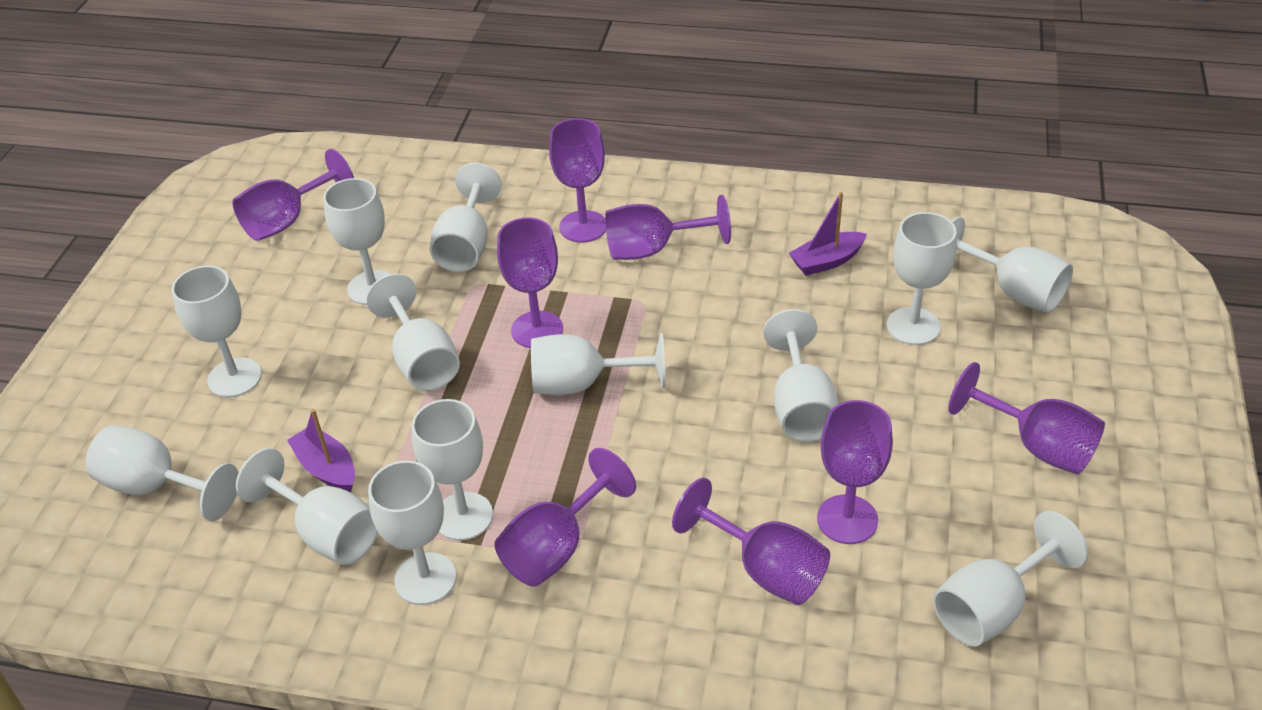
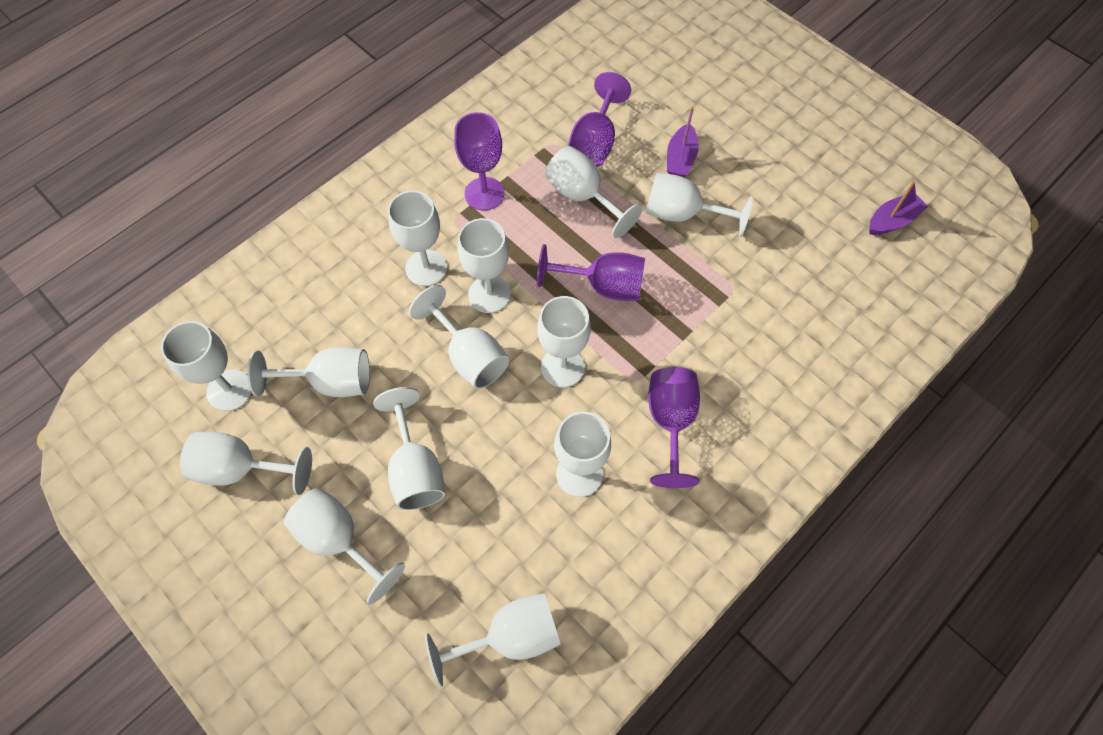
purple goblet: 8 -> 4

